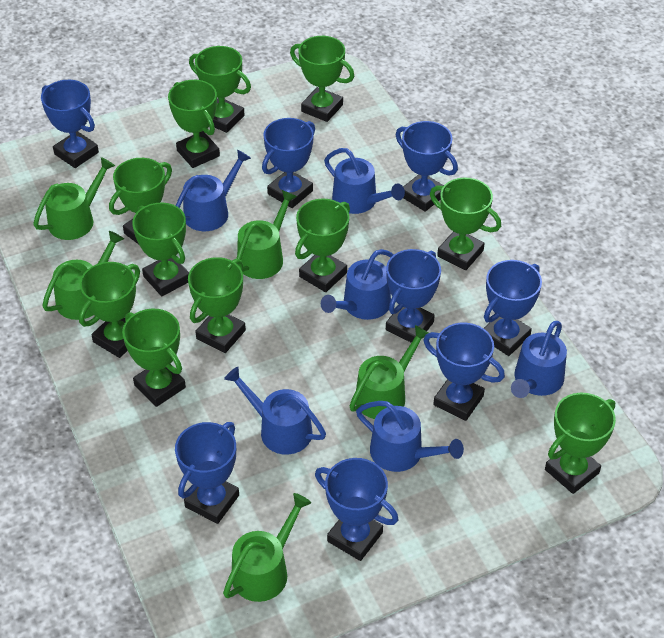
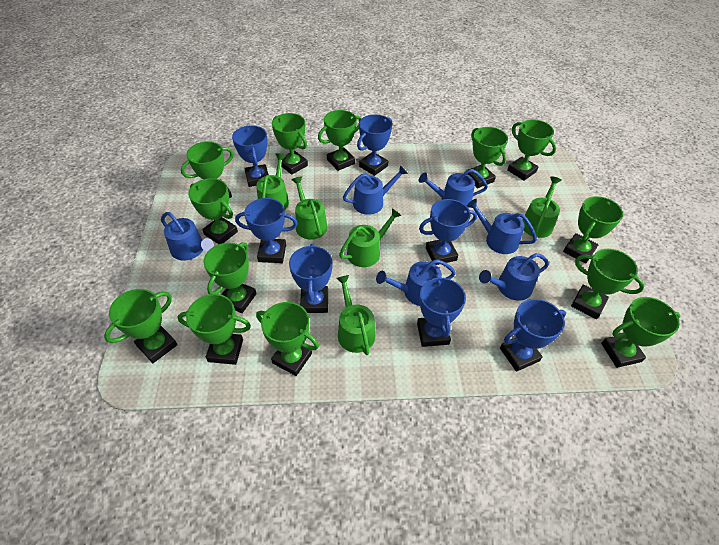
blue trophy: 8 -> 7
green trophy: 11 -> 13

